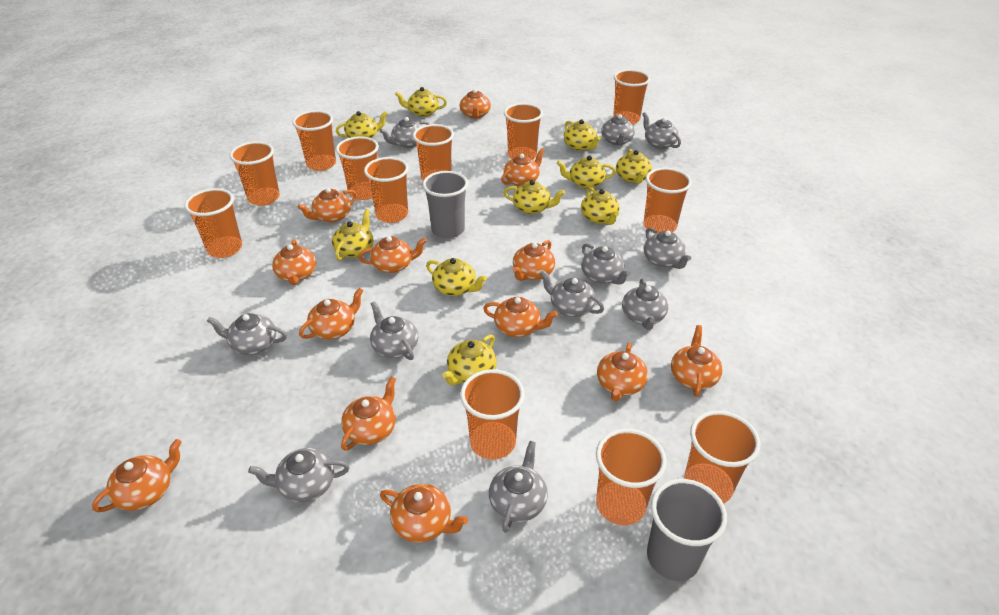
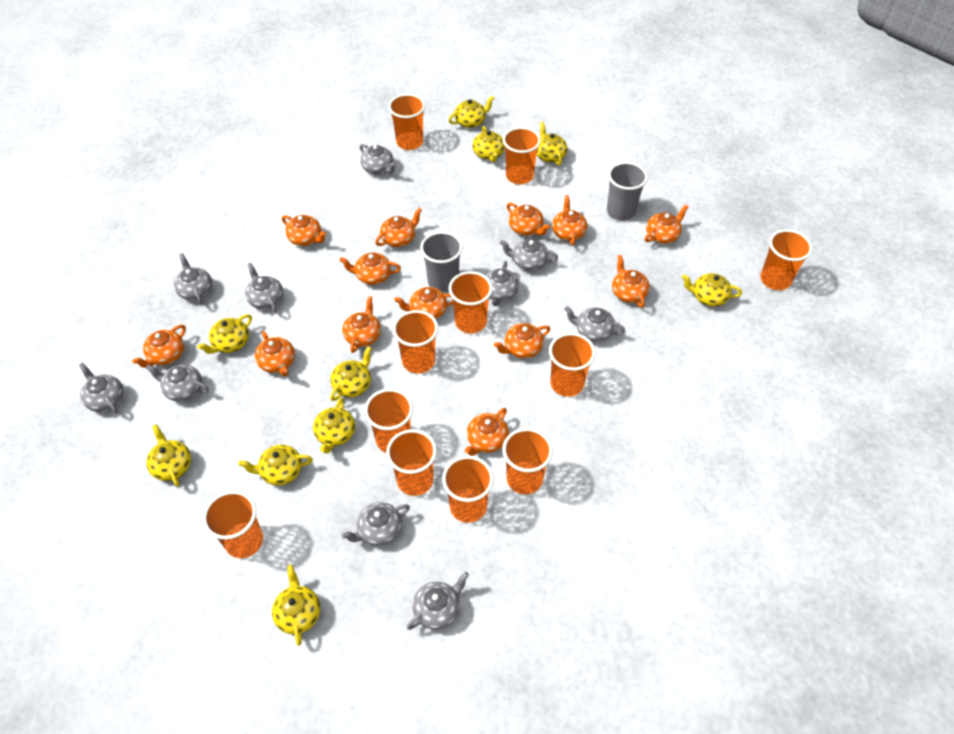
grey teapot: 11 -> 10
orange cup: 12 -> 11

